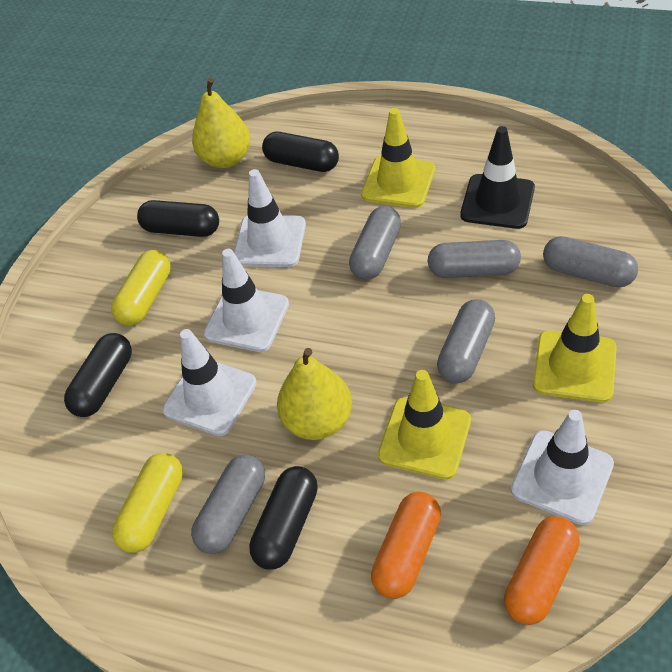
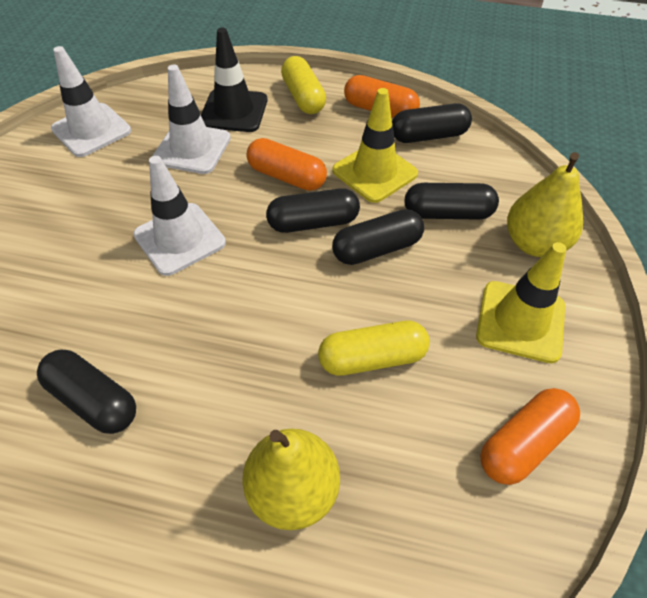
black capsule: 4 -> 5
grey capsule: 5 -> 0
orange capsule: 2 -> 3
white traffic cone: 4 -> 3
yellow traffic cone: 3 -> 2

